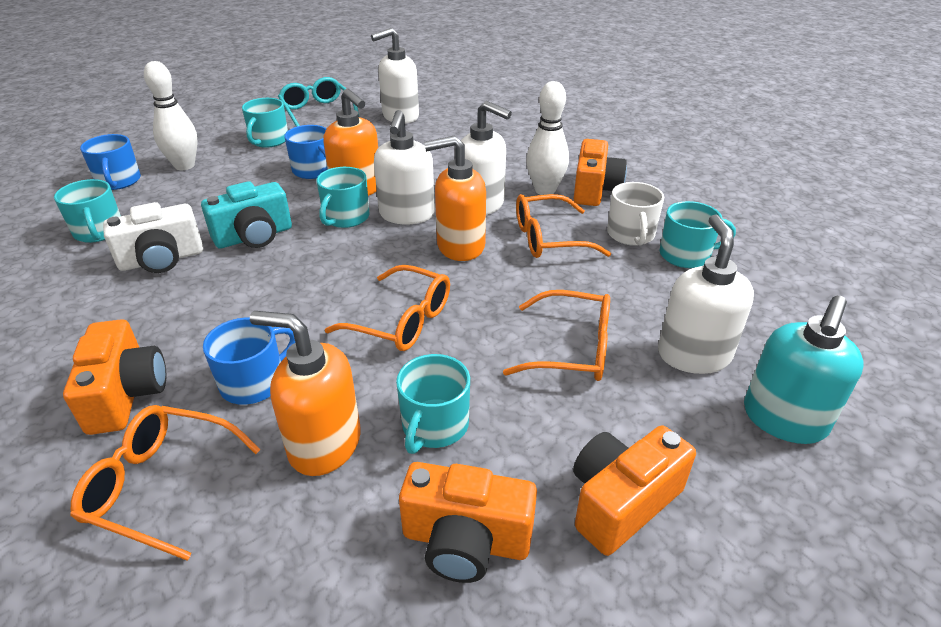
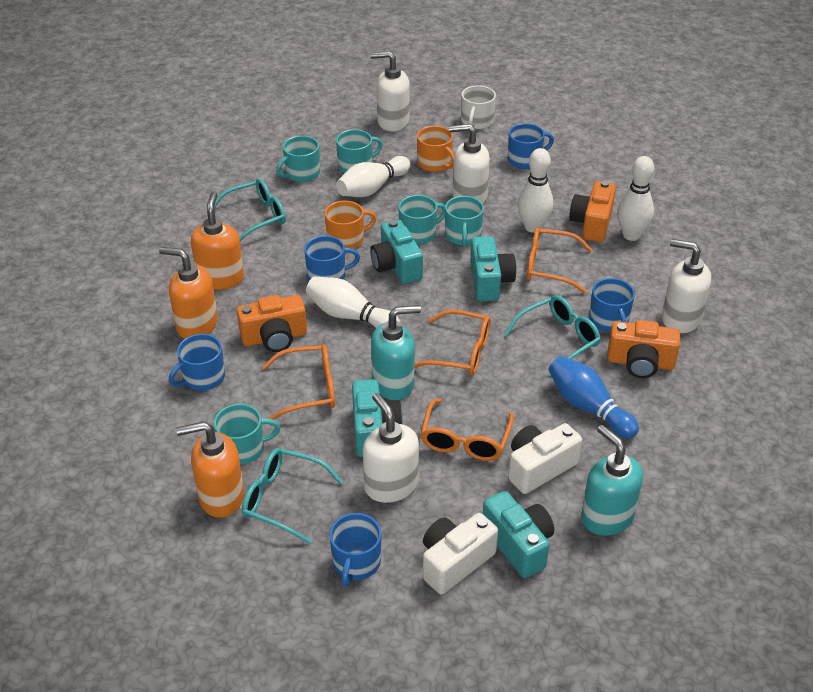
blue bowling pin: 0 -> 1
blue mug: 3 -> 5
orange camera: 4 -> 3
orange mug: 0 -> 2
turquoise camera: 1 -> 4
turquoise glasses: 1 -> 3
turquoise soap dispenser: 1 -> 2
white bowling pin: 2 -> 4
white camera: 1 -> 2

